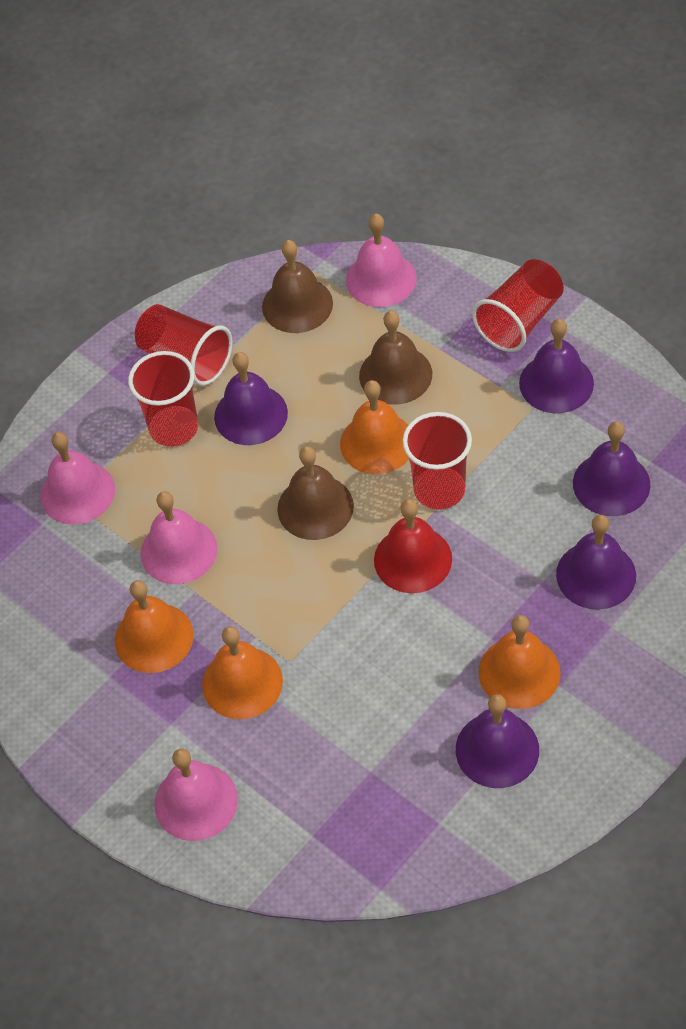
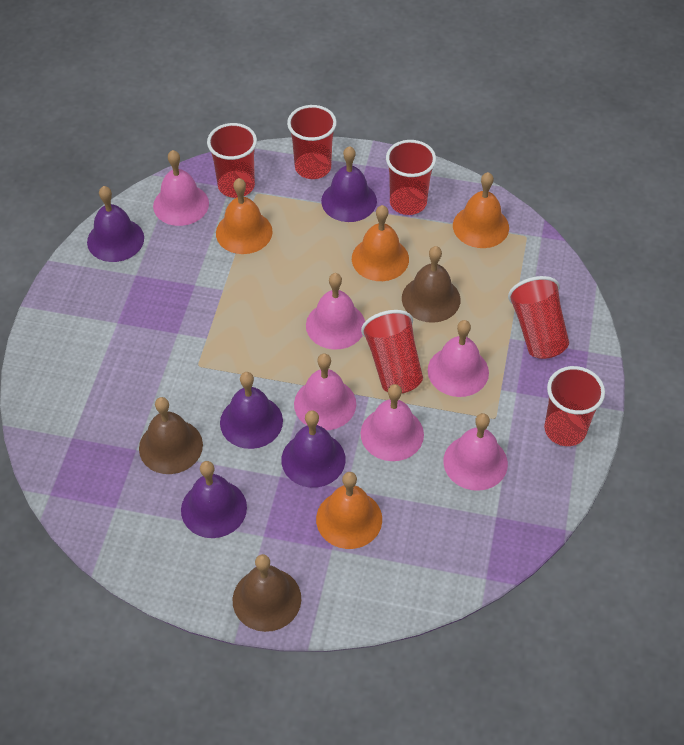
pink bell: 4 -> 6
red bell: 1 -> 0
red cup: 4 -> 6

